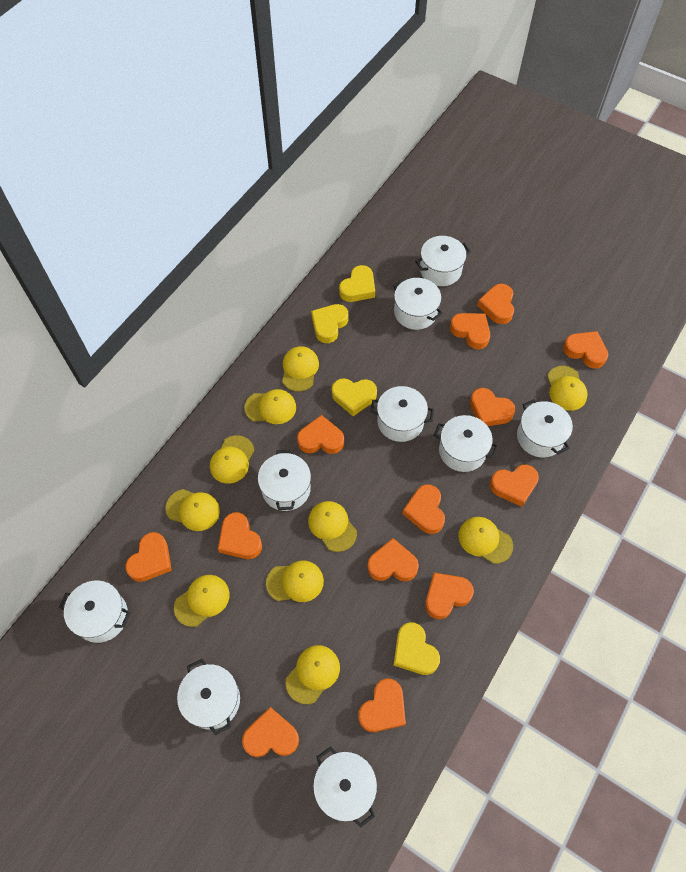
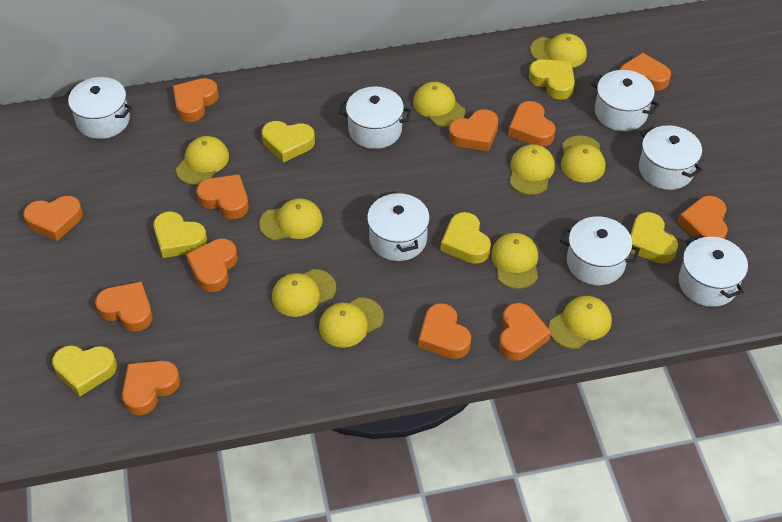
orange heart: 13 -> 12
white pot: 9 -> 7
yellow heart: 4 -> 6

